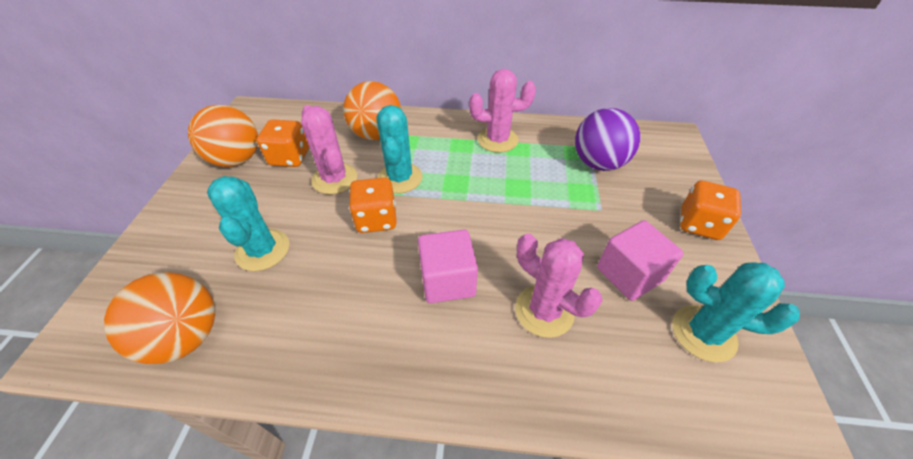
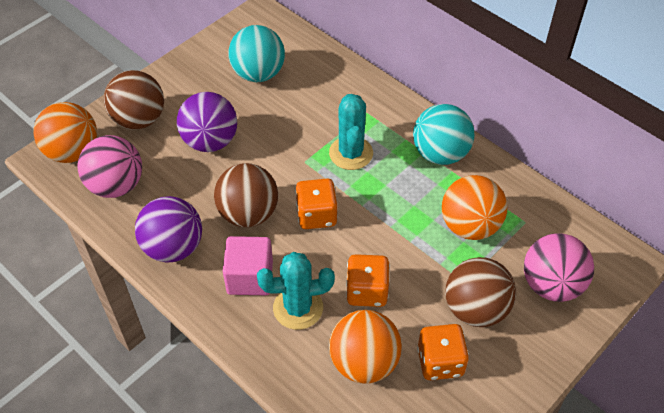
brown ball: 0 -> 3
pink ball: 0 -> 2
pink cactus: 3 -> 0
pink cube: 2 -> 1
purple ball: 1 -> 2
turquoise ball: 0 -> 2
turquoise cactus: 3 -> 2

